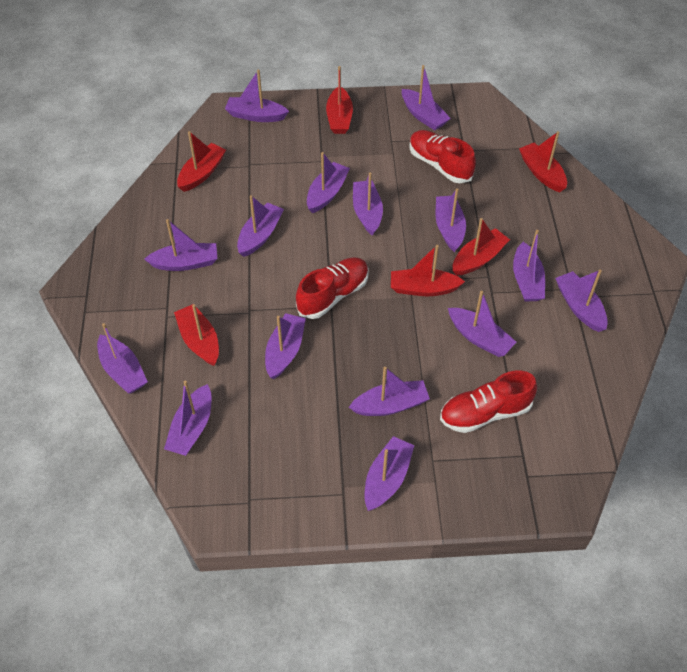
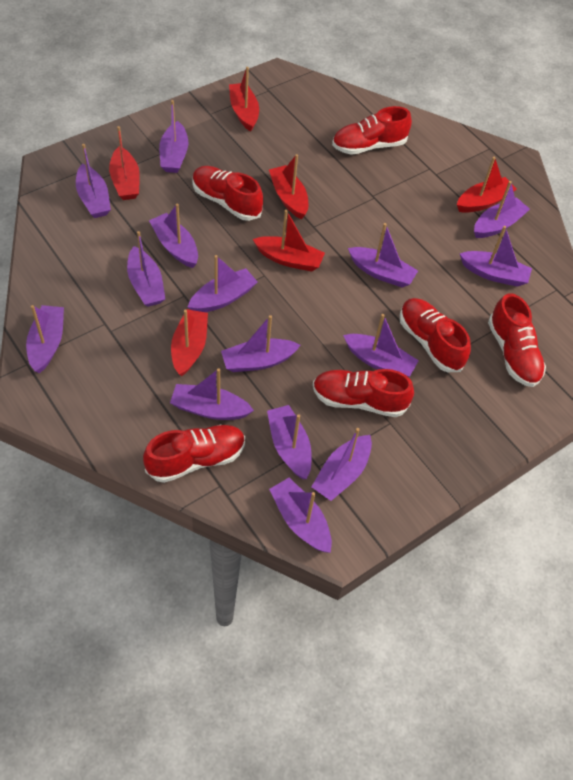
red shoe: 3 -> 6

